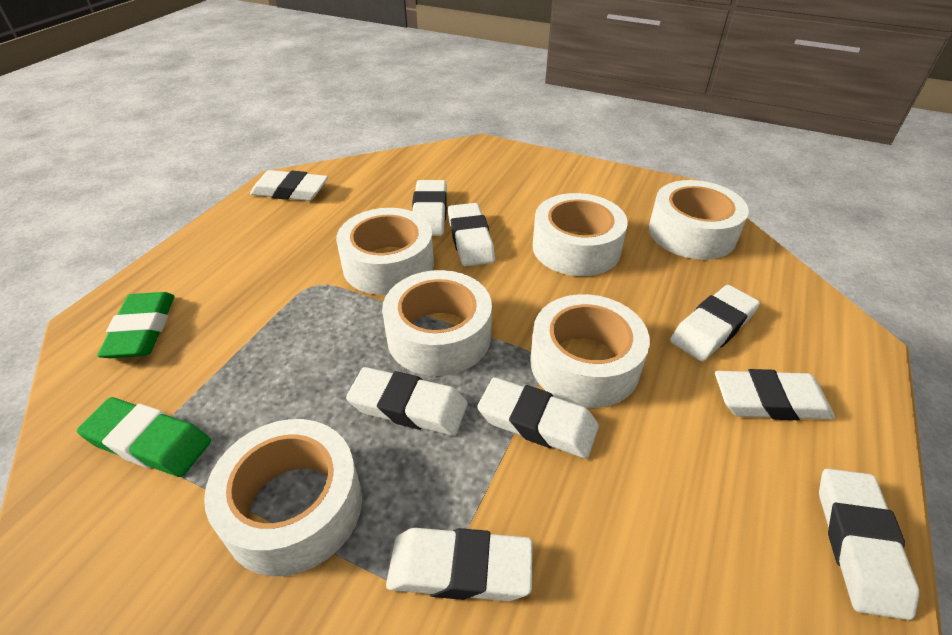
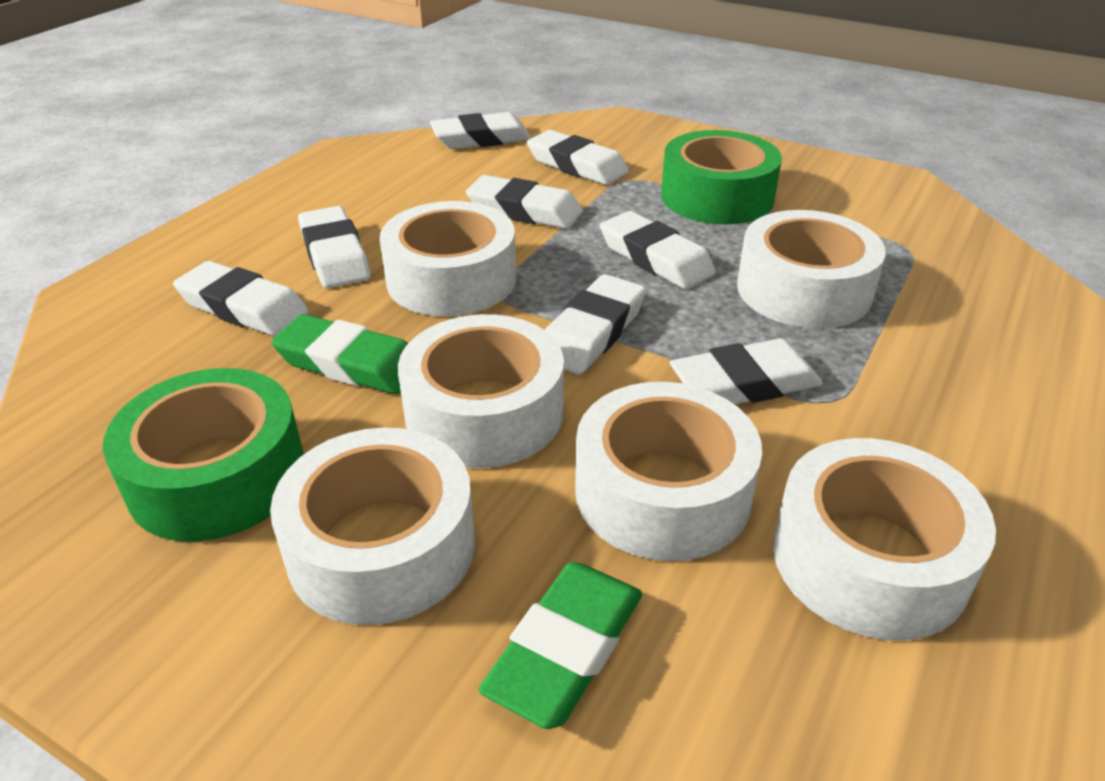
green tape: 0 -> 2
white eraser: 9 -> 8

